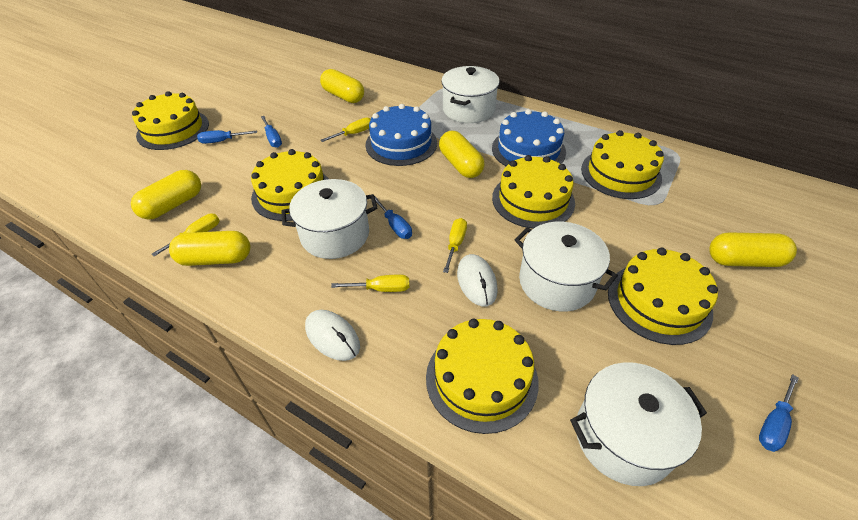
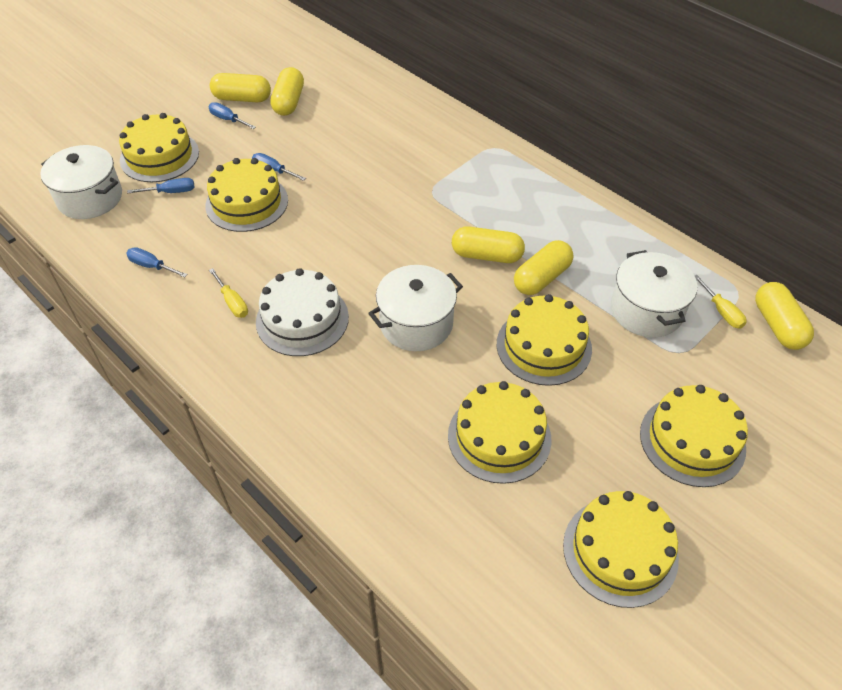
blue cake: 2 -> 0
white cake: 0 -> 1
white mouse: 2 -> 0
white pot: 4 -> 3
yellow screwdriver: 4 -> 2

